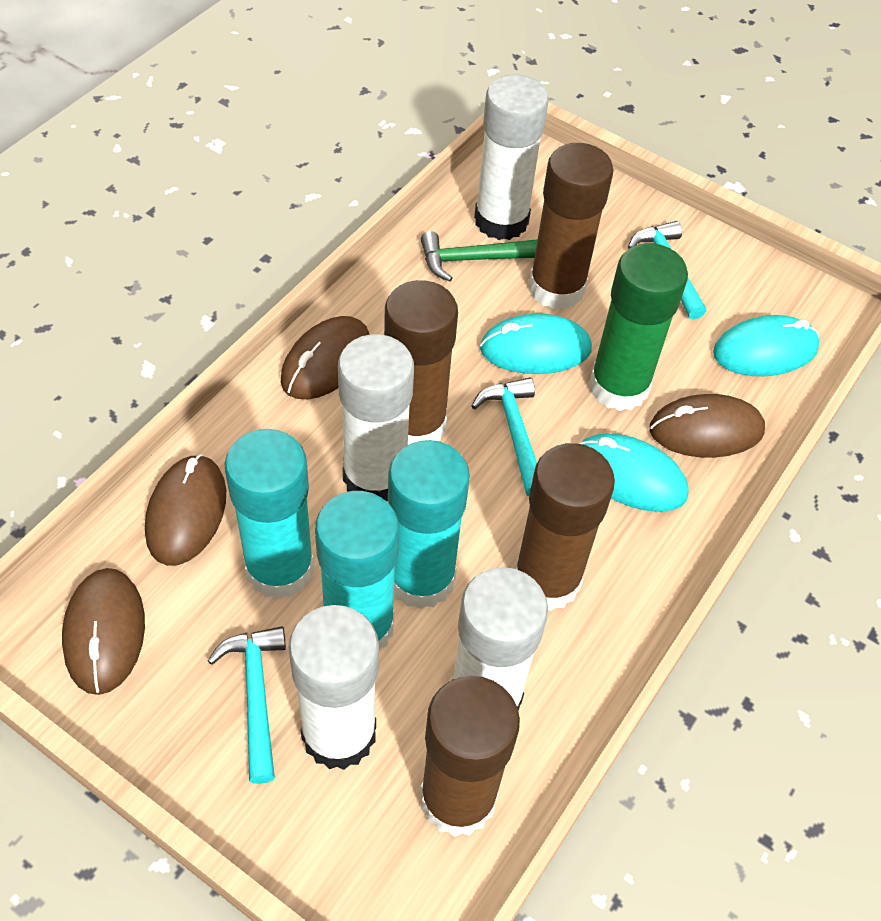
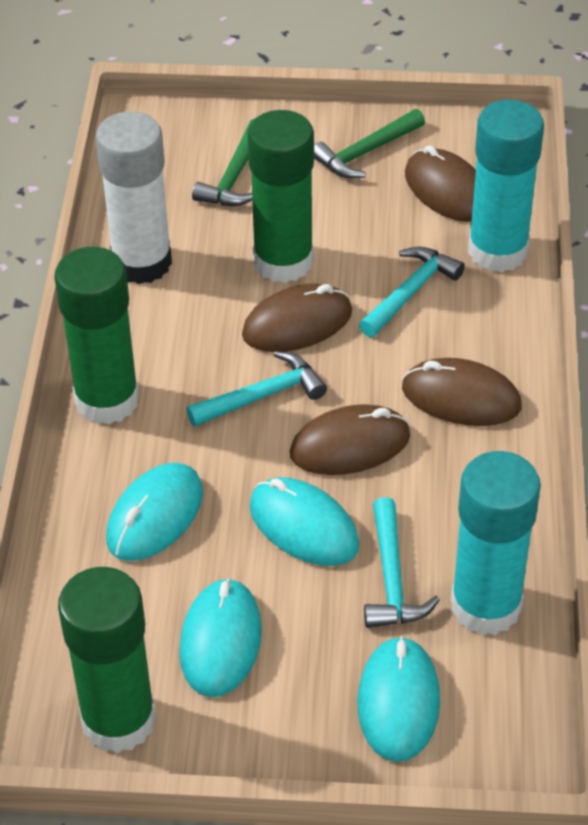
brown glue stick: 4 -> 0
green glue stick: 1 -> 3
green hammer: 1 -> 2
turquoise glue stick: 3 -> 2
turquoise mouse: 3 -> 4
white glue stick: 4 -> 1

